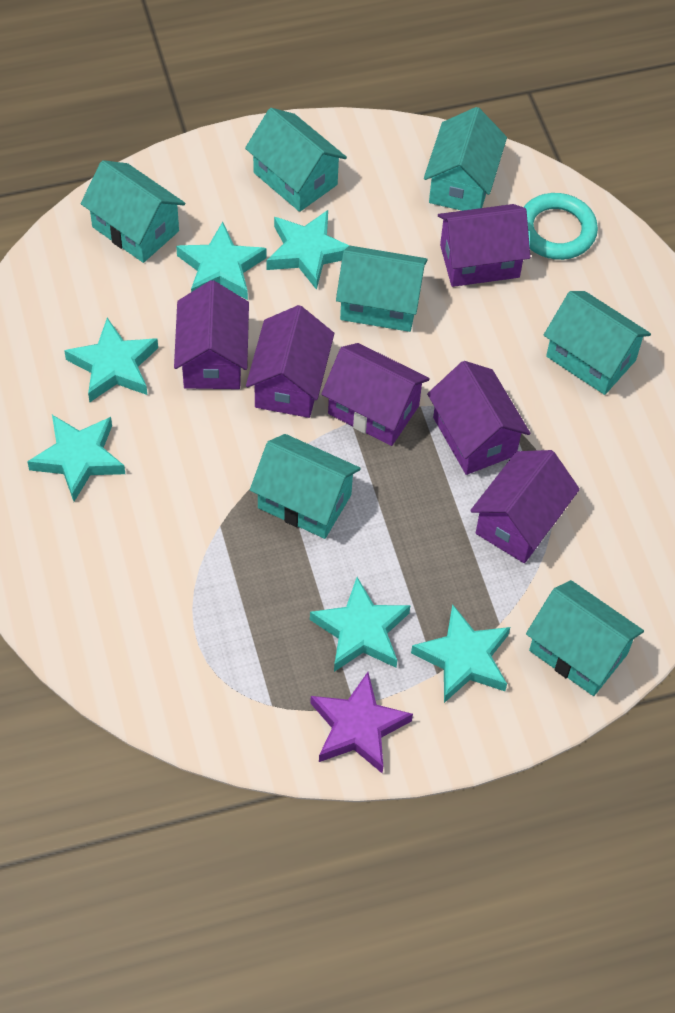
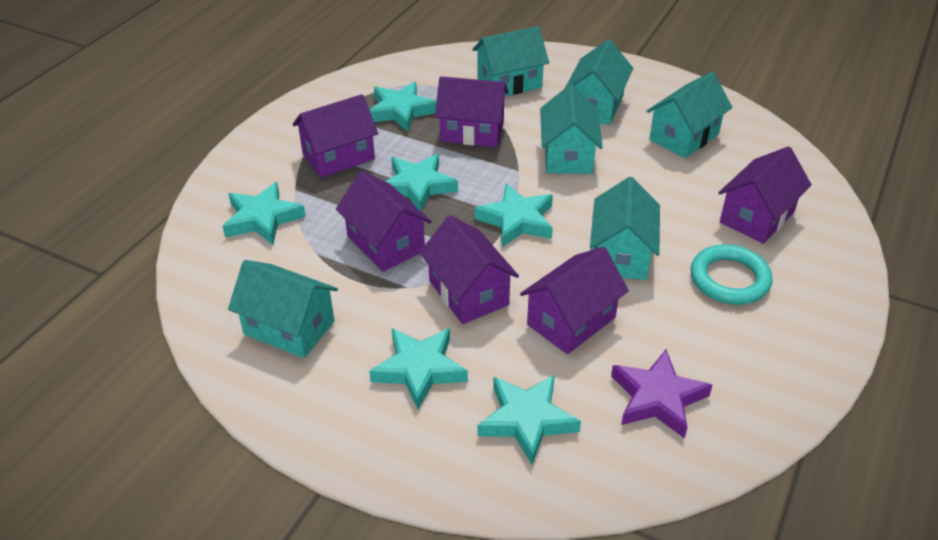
turquoise house: 7 -> 6

